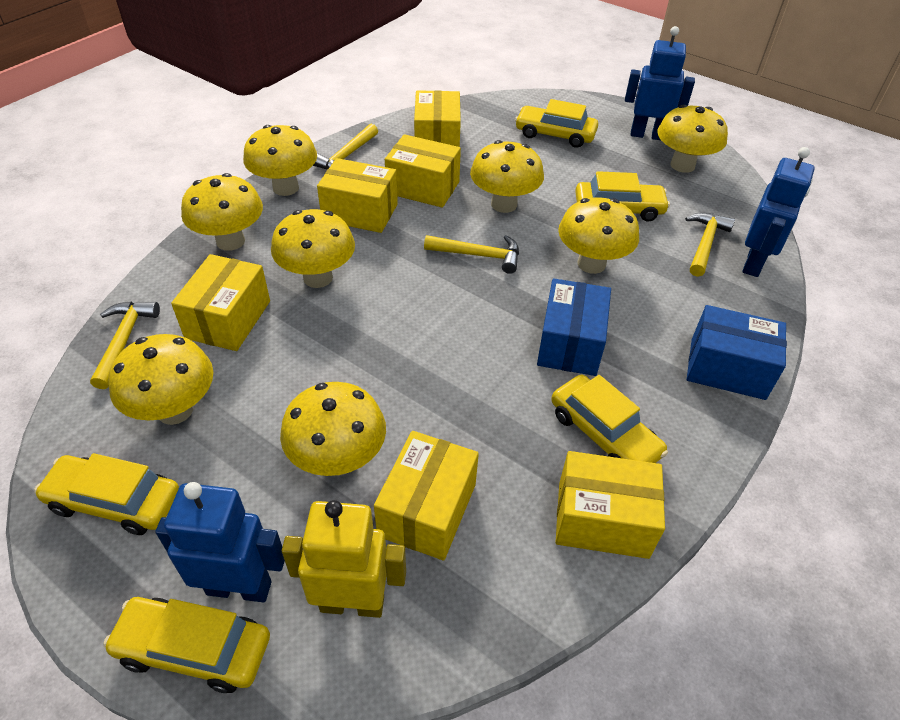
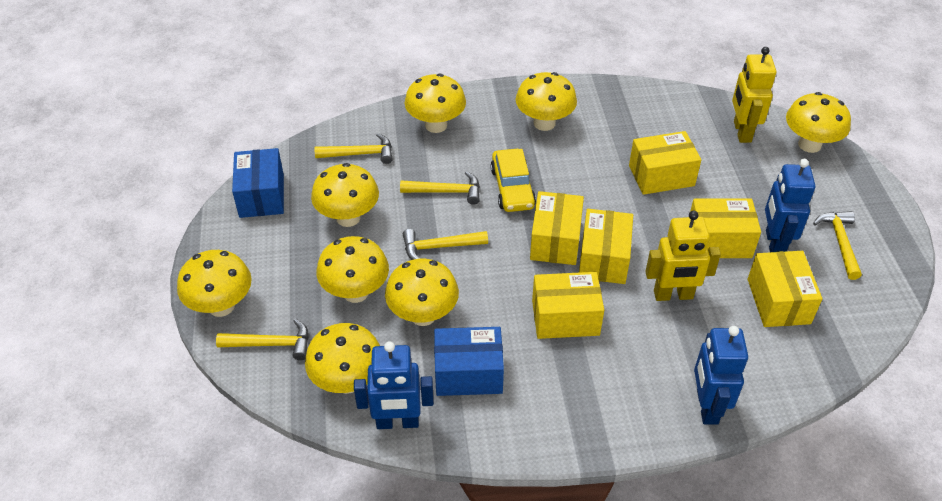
yellow car: 5 -> 1
yellow hammer: 4 -> 5
yellow robot: 1 -> 2

